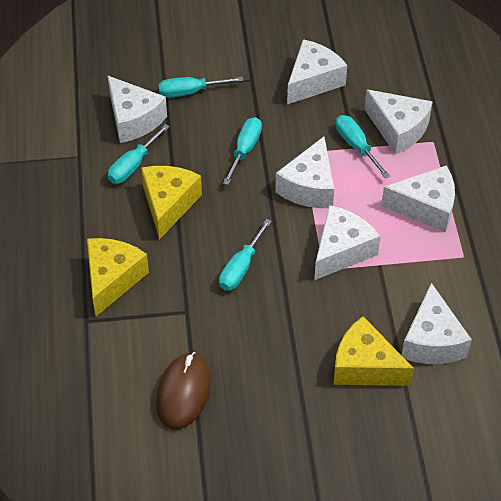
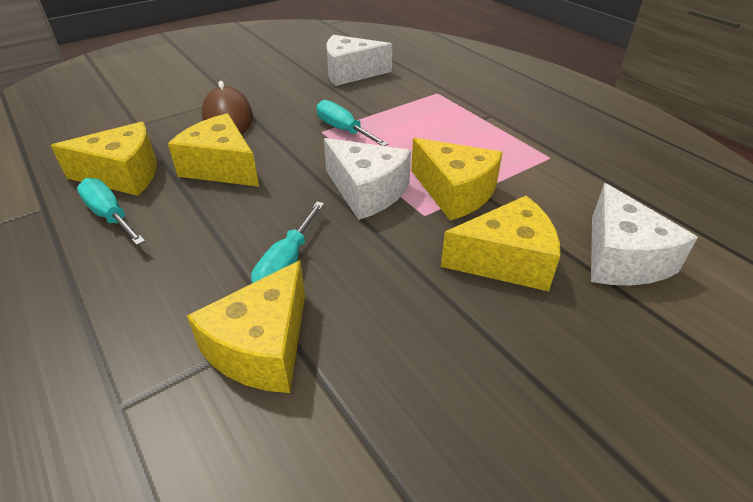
turquoise screwdriver: 5 -> 3
white cheese: 7 -> 3
yellow cheese: 3 -> 5

